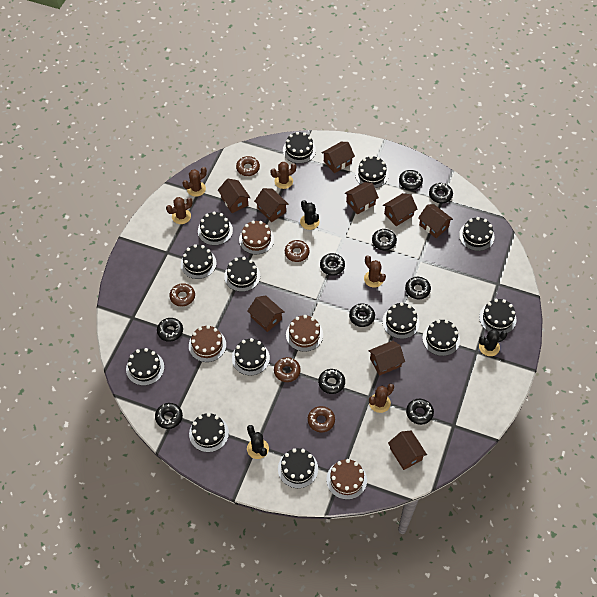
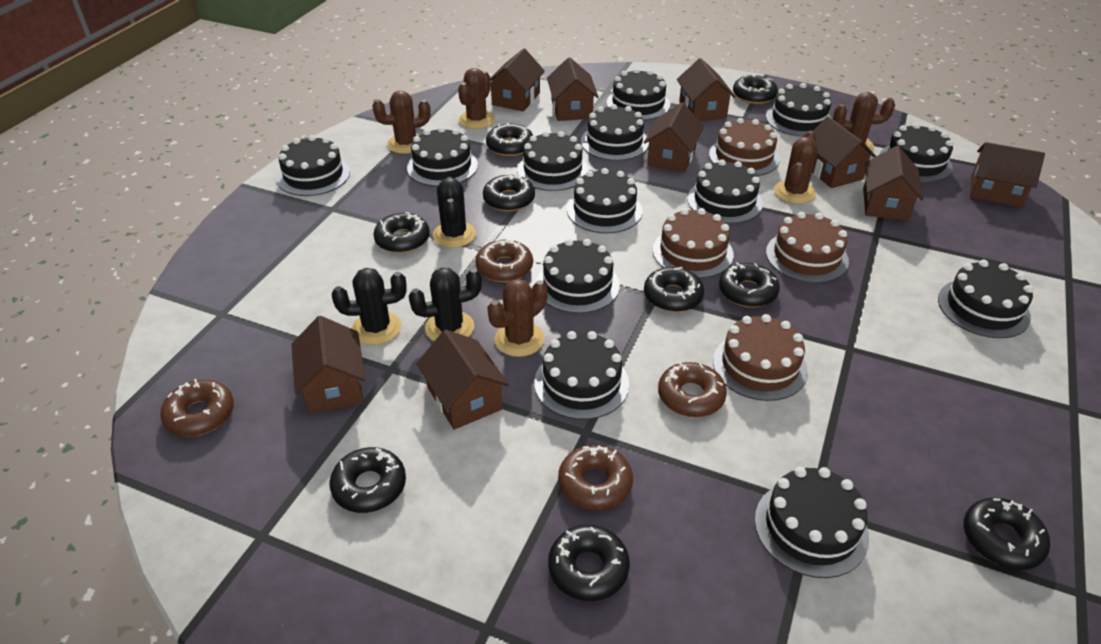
black donut: 10 -> 9
brown donut: 5 -> 4

